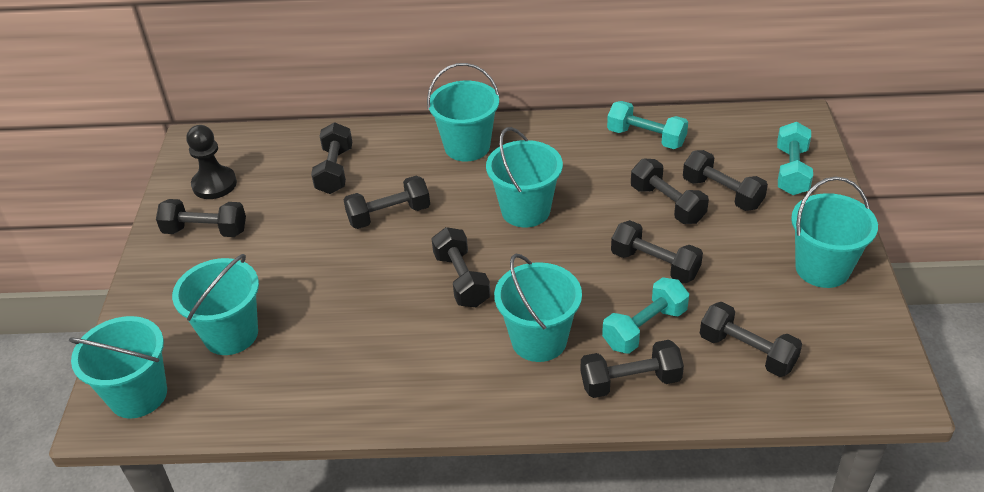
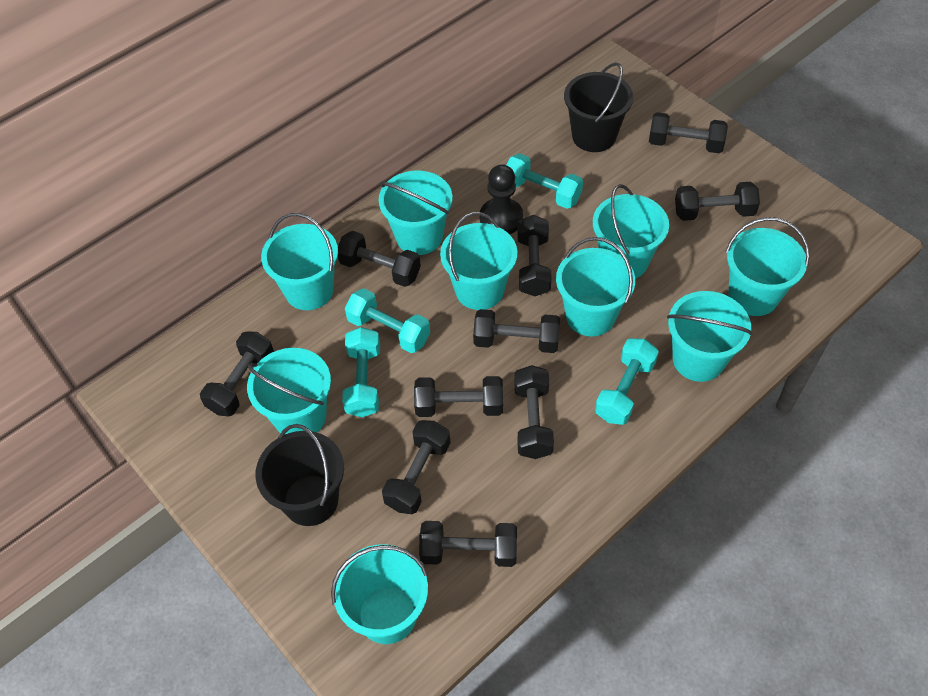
black bucket: 0 -> 2
black dumbbell: 9 -> 10
turquoise bucket: 6 -> 9
turquoise dumbbell: 3 -> 4

